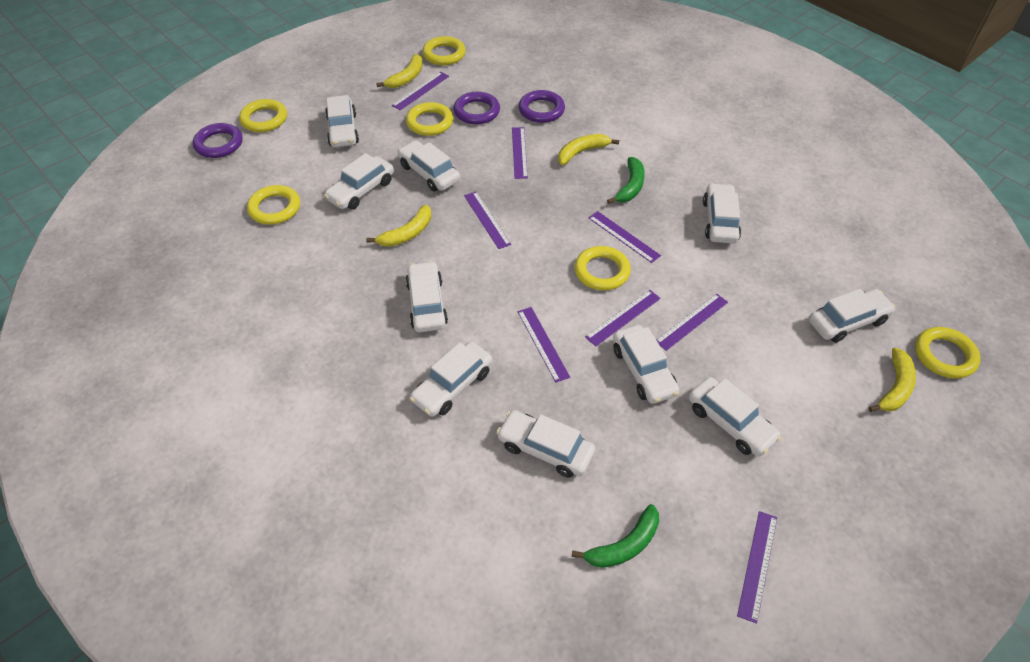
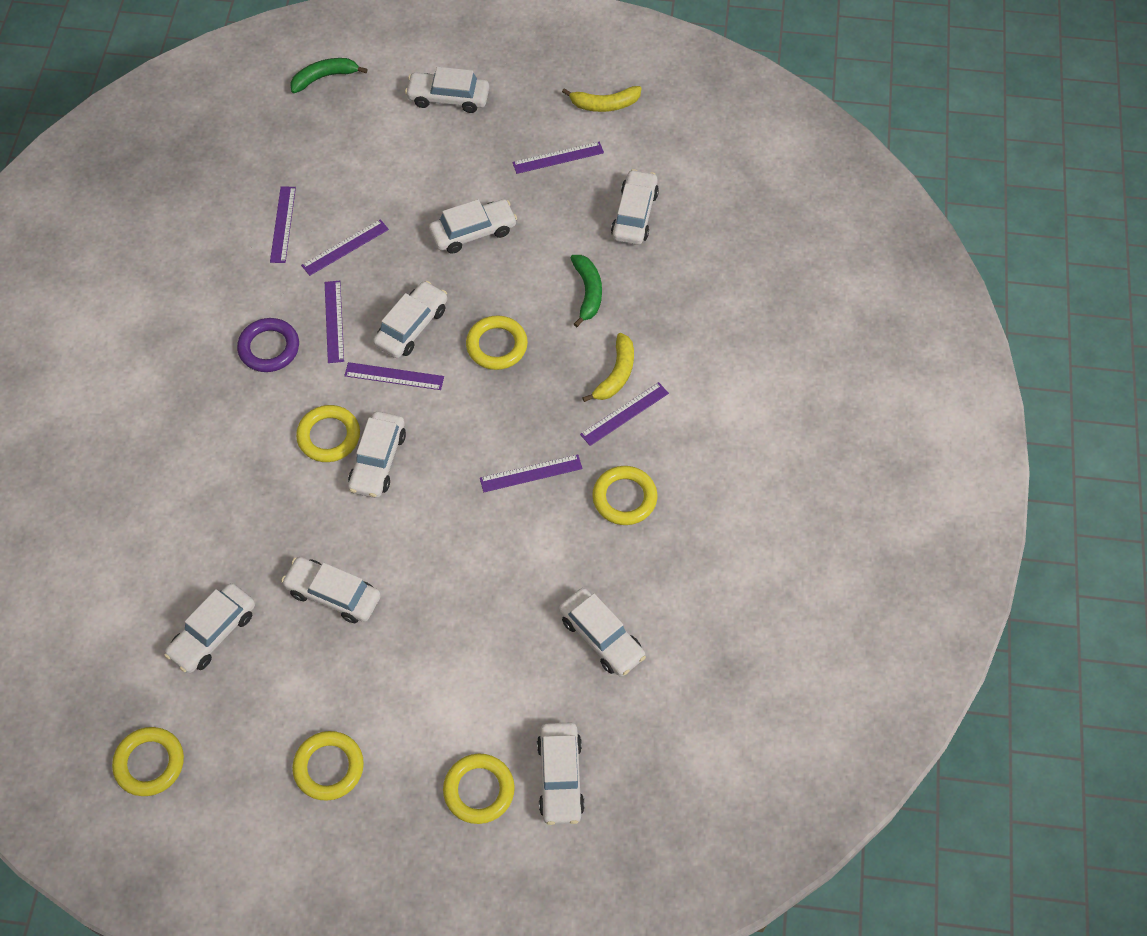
purple ring: 3 -> 1
purple ruler: 8 -> 7
white car: 10 -> 9
yellow banana: 4 -> 2

